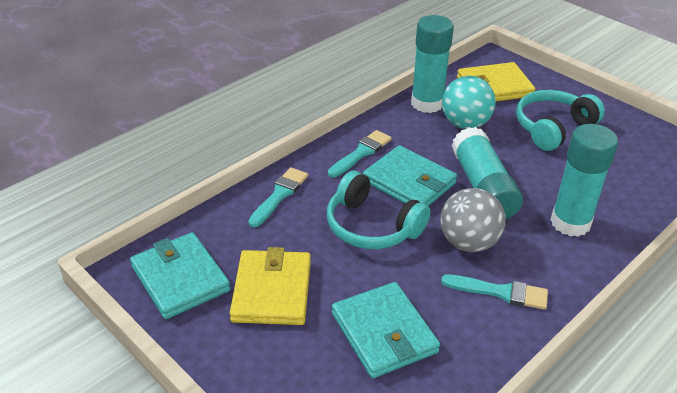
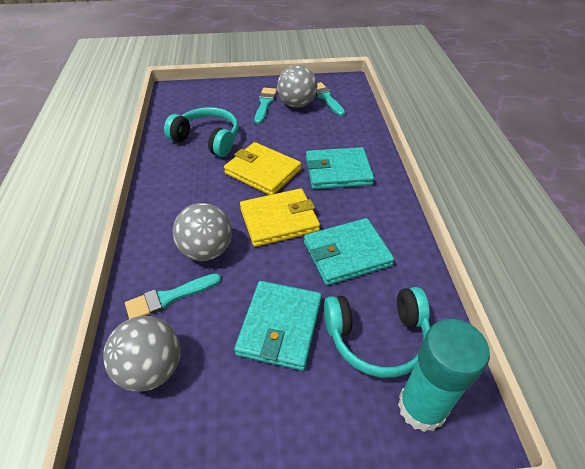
grey ball: 1 -> 3
turquoise ball: 1 -> 0
turquoise glue stick: 3 -> 1

